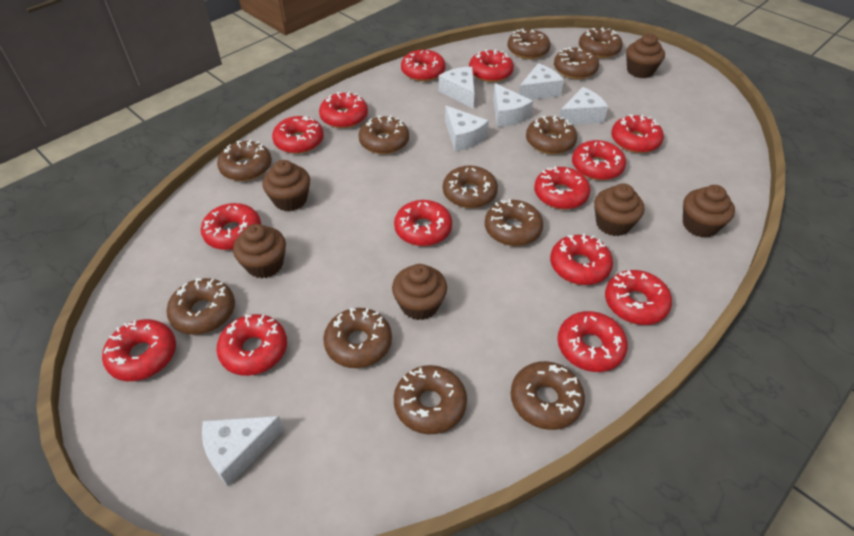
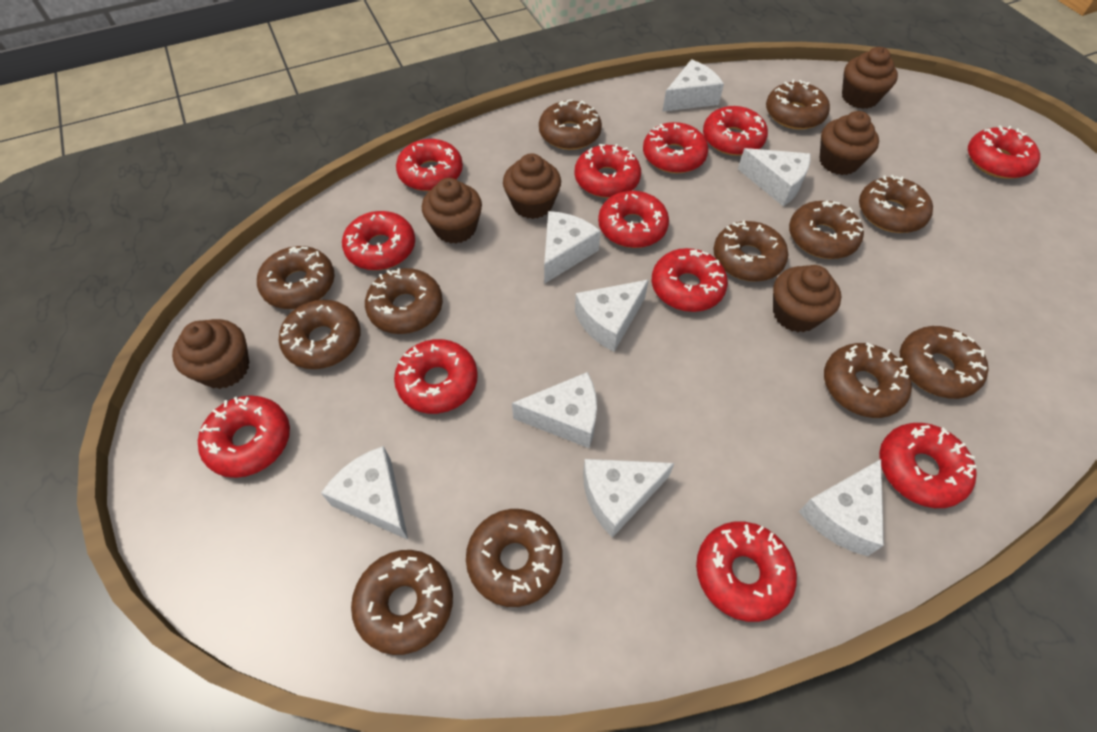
red donut: 14 -> 12
white cheese: 6 -> 8

